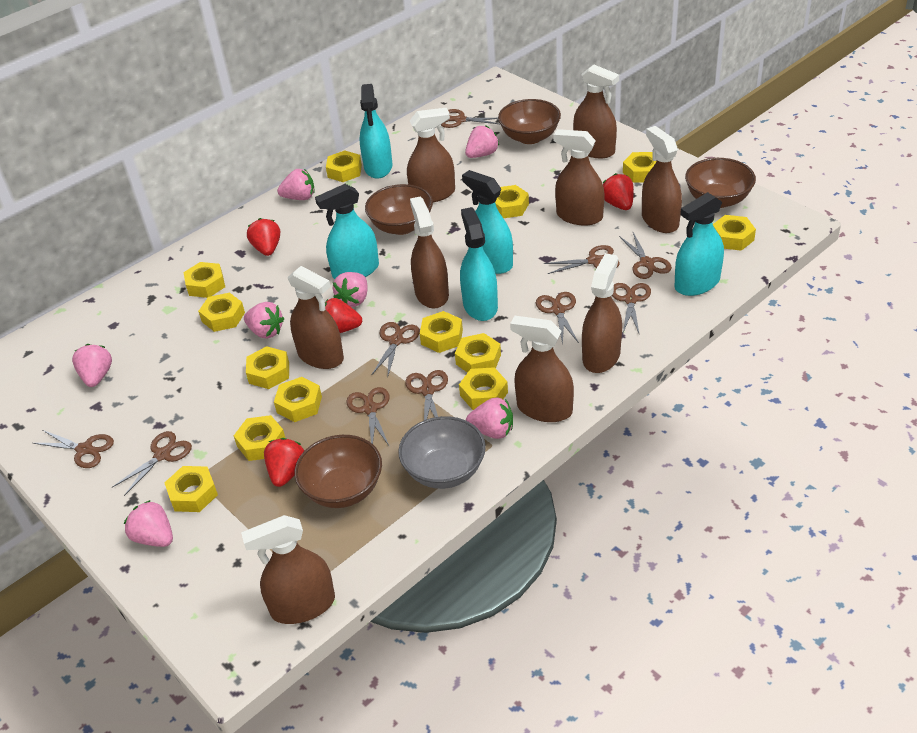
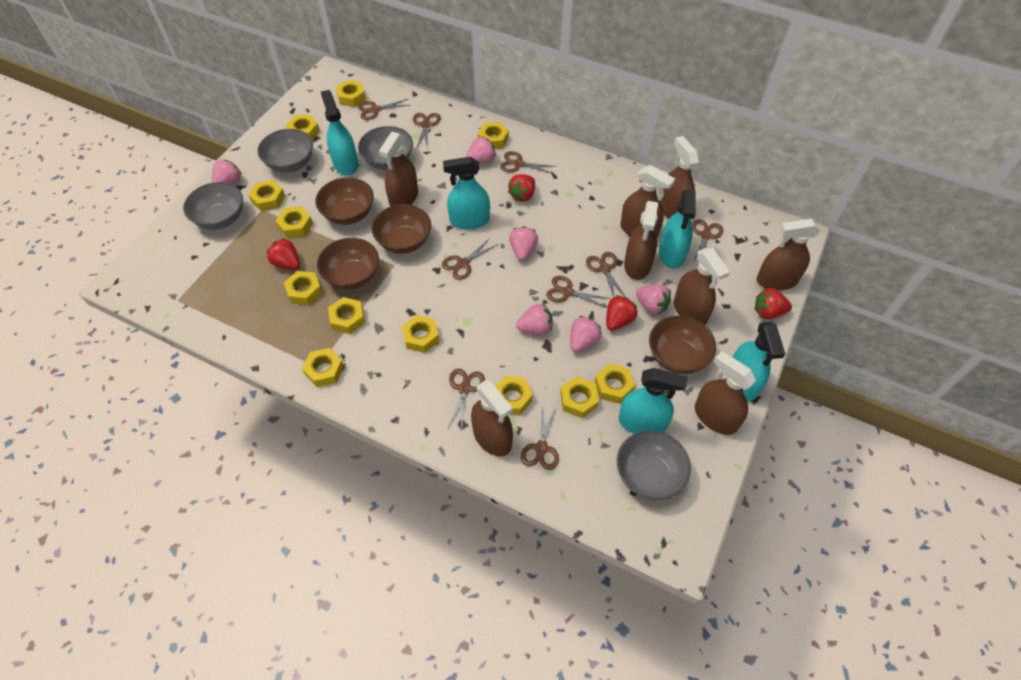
brown scissors: 10 -> 9
brown spray bottle: 9 -> 8
grey bowl: 1 -> 4
pink strawberry: 7 -> 6
yellow nut: 13 -> 12

